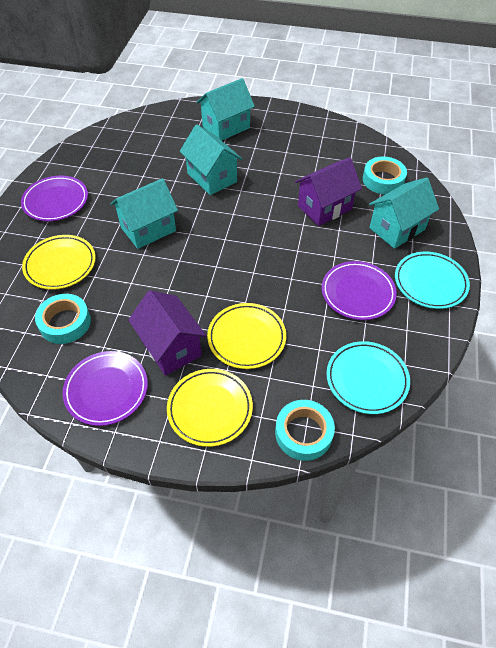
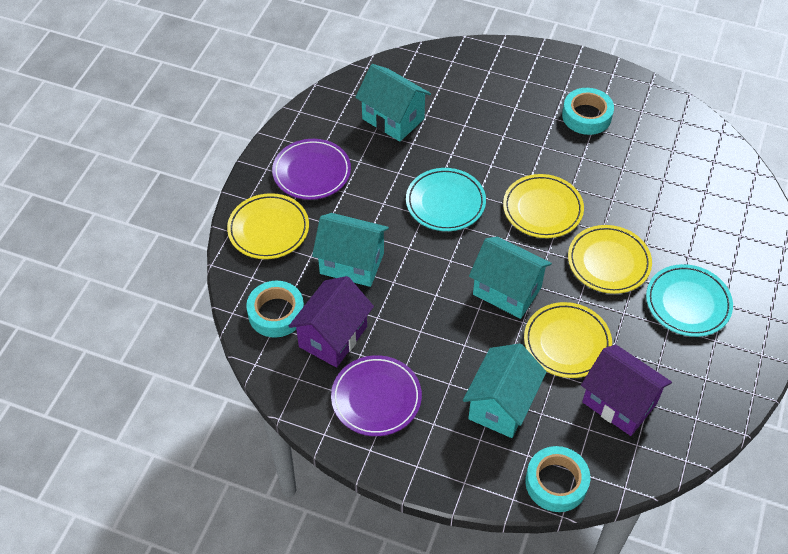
purple plate: 3 -> 2
yellow plate: 3 -> 4

